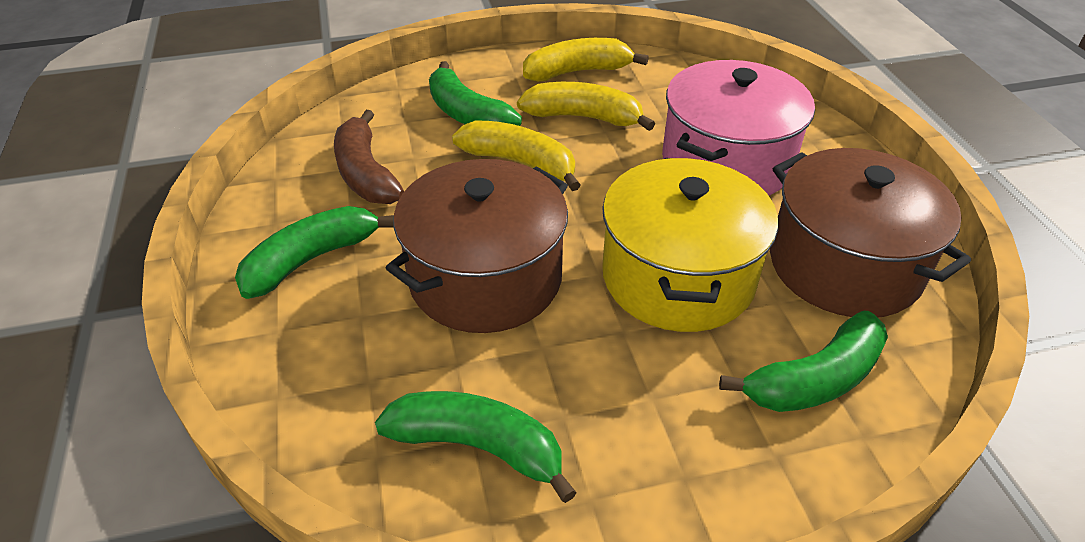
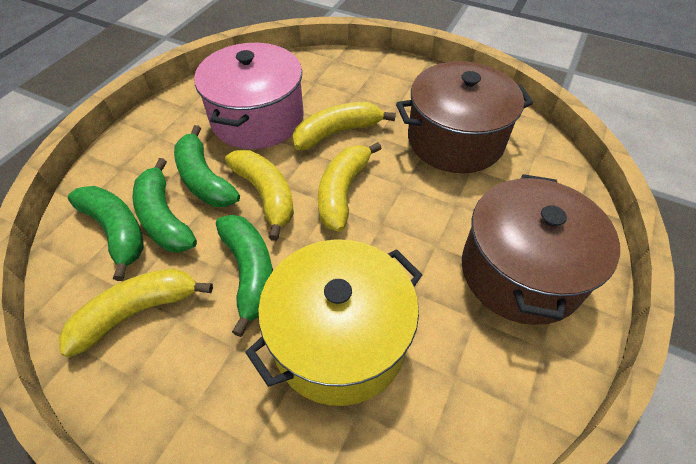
brown banana: 1 -> 0
yellow banana: 3 -> 4

